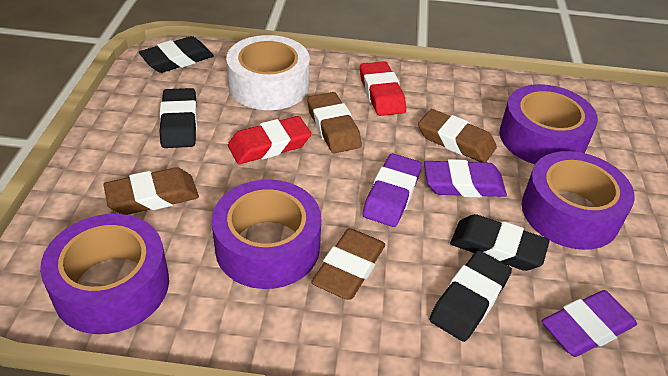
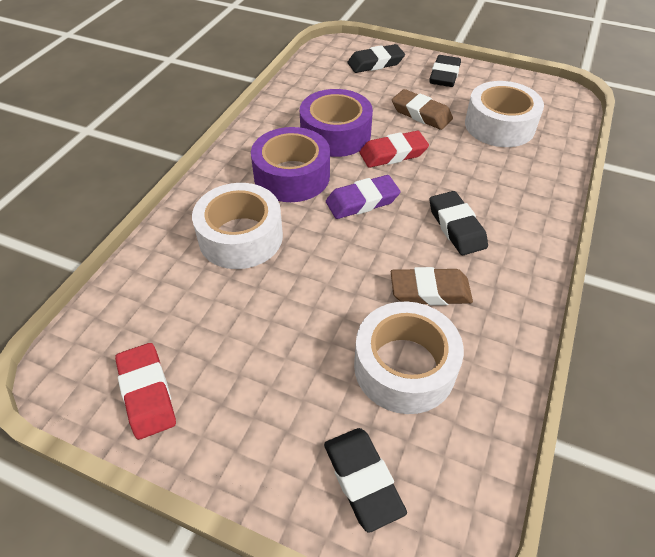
brown eraser: 4 -> 2
purple eraser: 3 -> 1
purple tape: 4 -> 2
white tape: 1 -> 3

